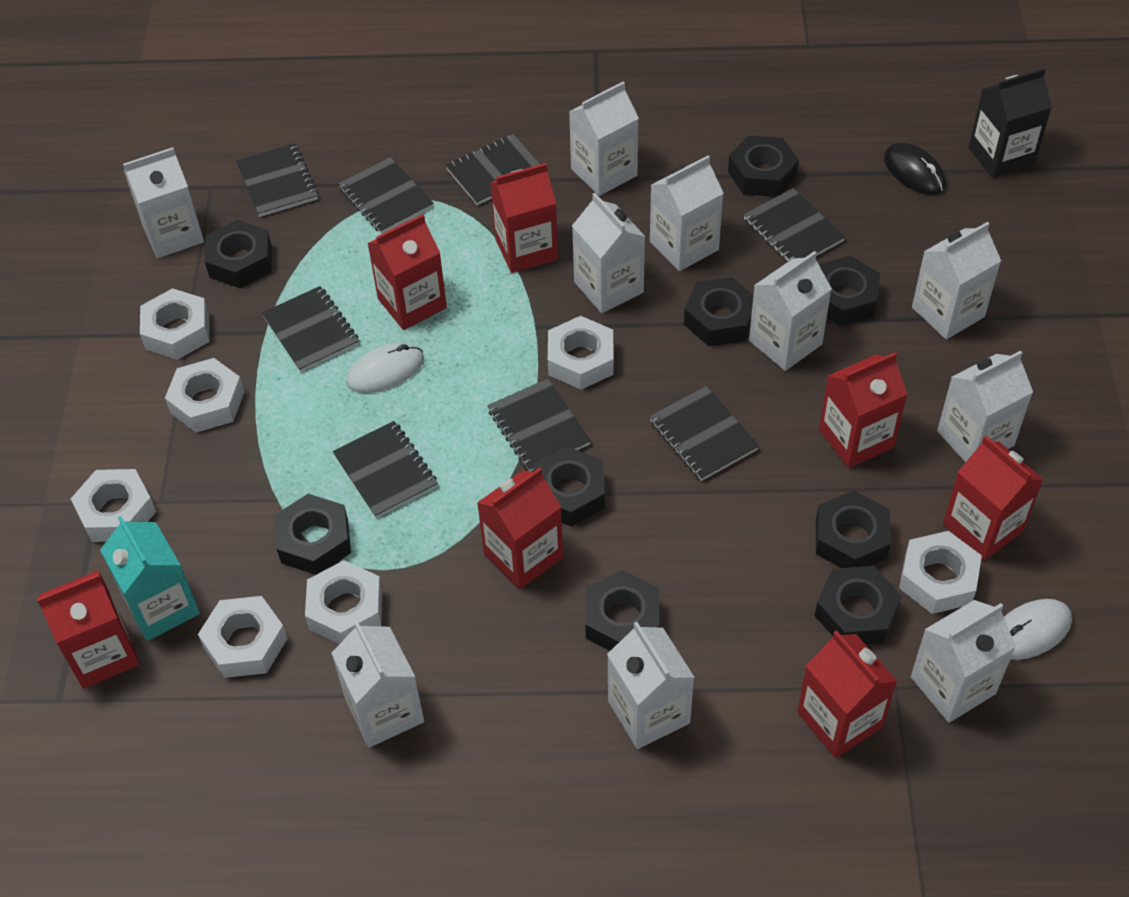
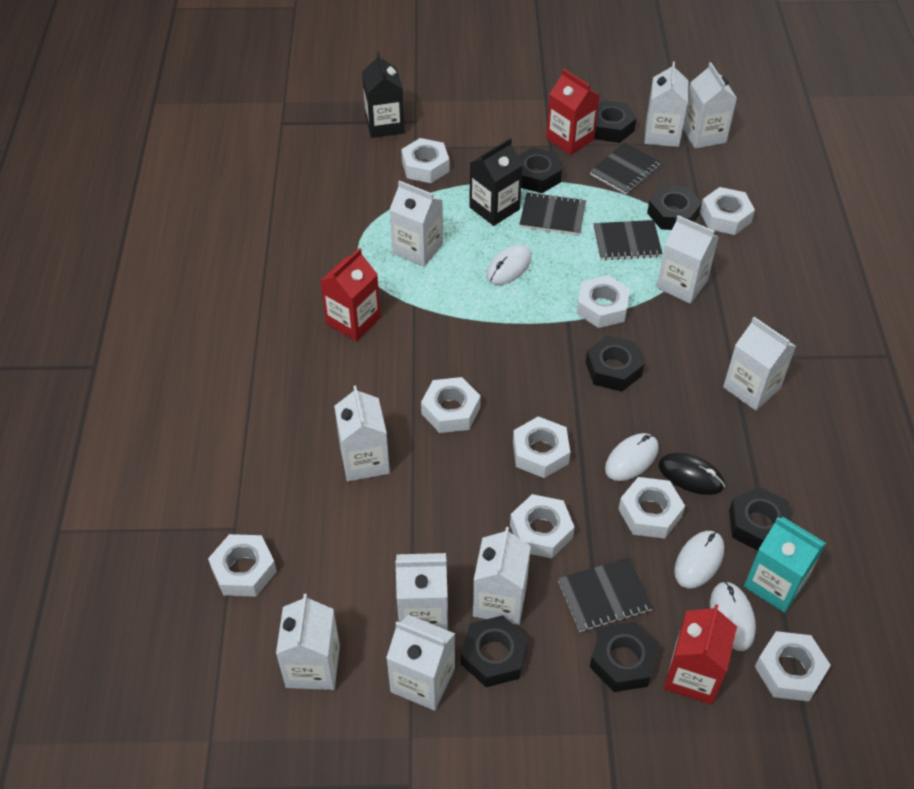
black carton: 1 -> 2
black notebook: 8 -> 4
black nut: 9 -> 7
red carton: 7 -> 3
white mouse: 2 -> 4
white nut: 7 -> 9

